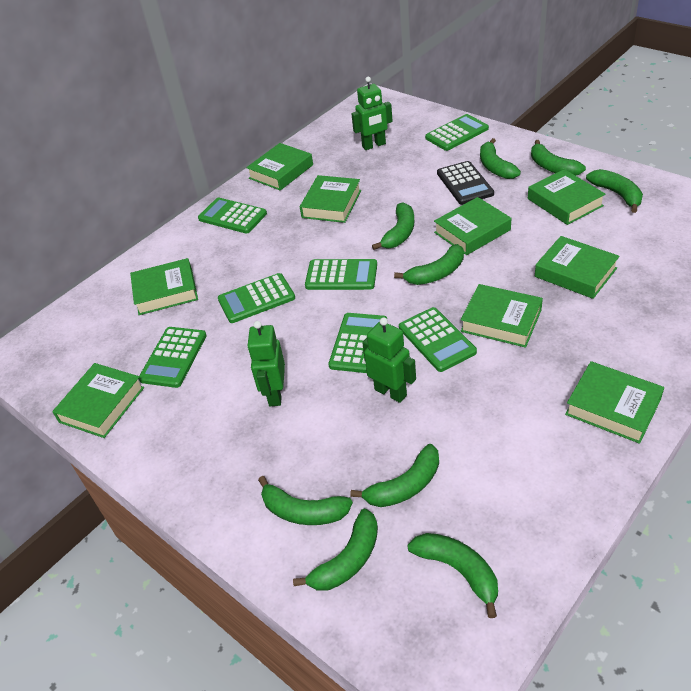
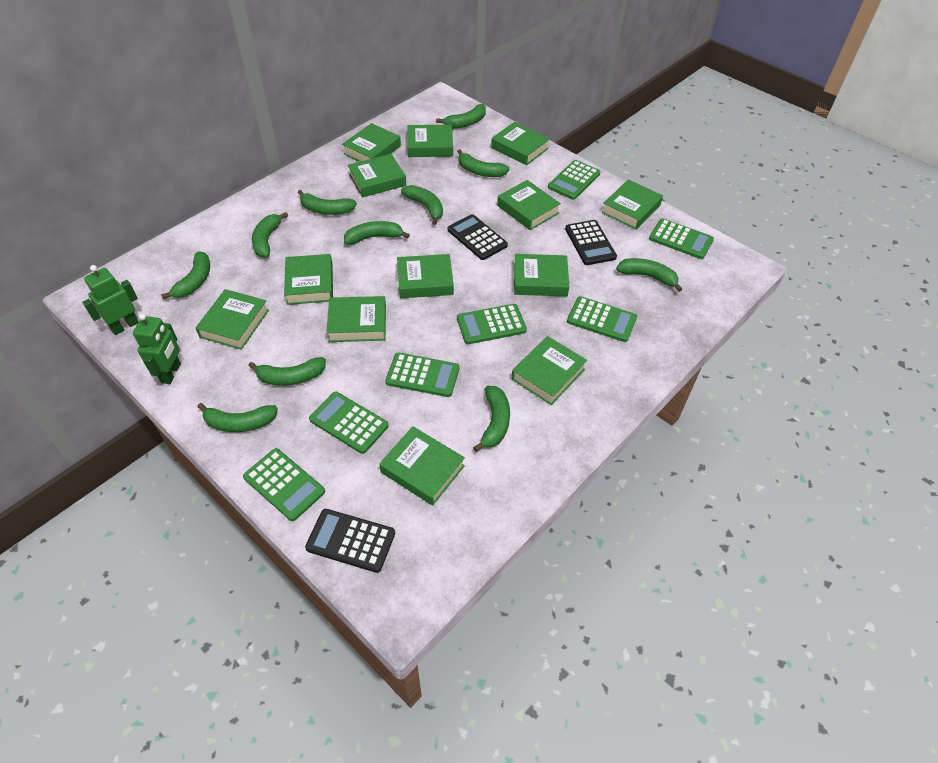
black calculator: 1 -> 3
green banana: 9 -> 11
green book: 9 -> 13
green robot: 3 -> 2

